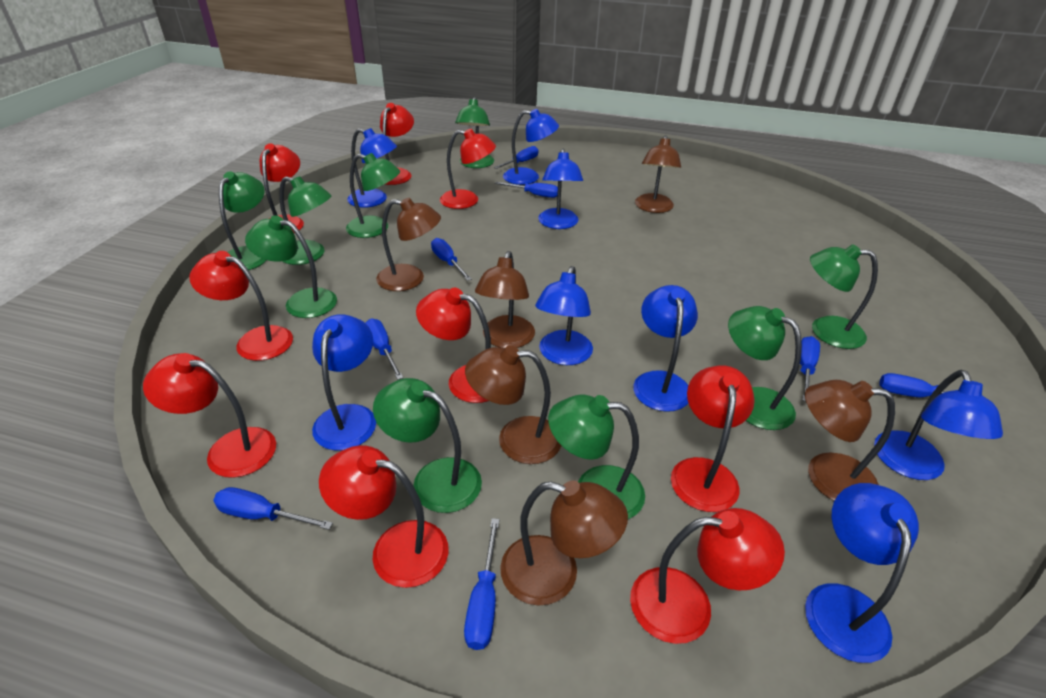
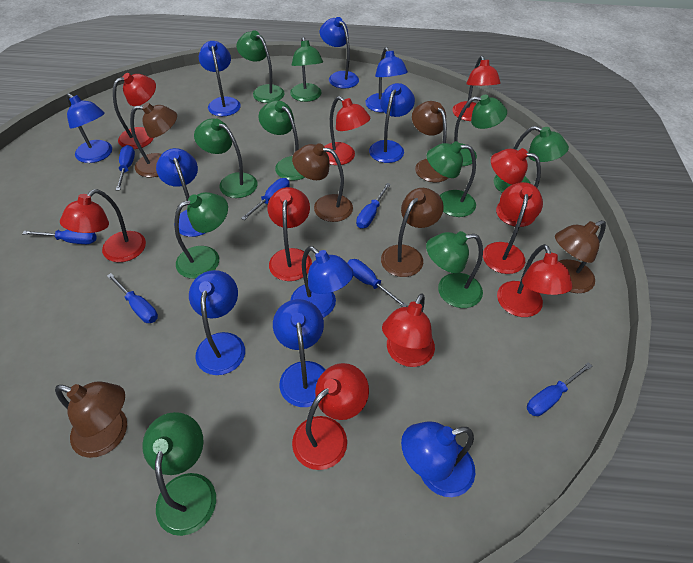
blue lamp: 8 -> 10
blue screwdriver: 8 -> 7
green lamp: 9 -> 10
red lamp: 9 -> 10

